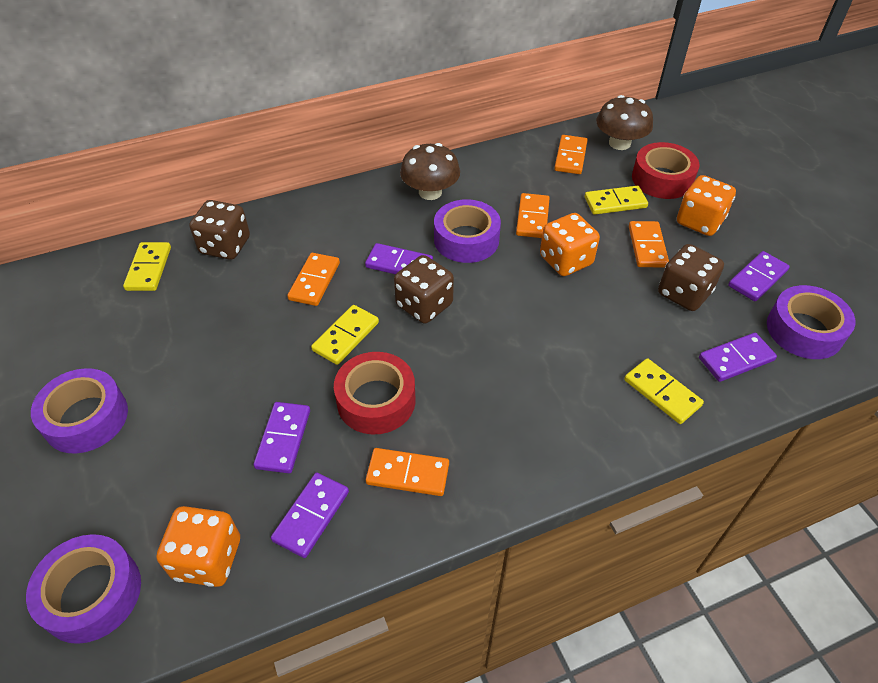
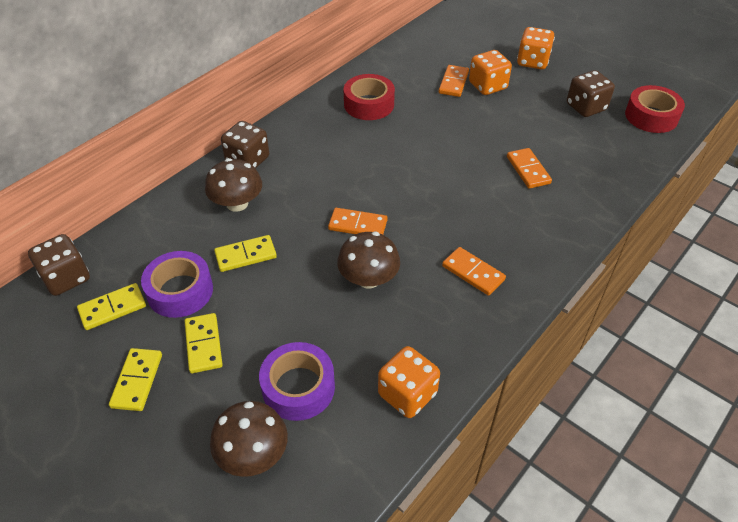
brown mushroom: 2 -> 3
orange domino: 5 -> 4
purple domino: 5 -> 0
purple tape: 4 -> 2

